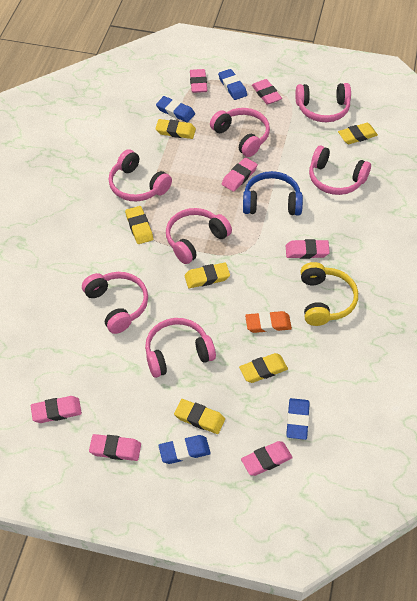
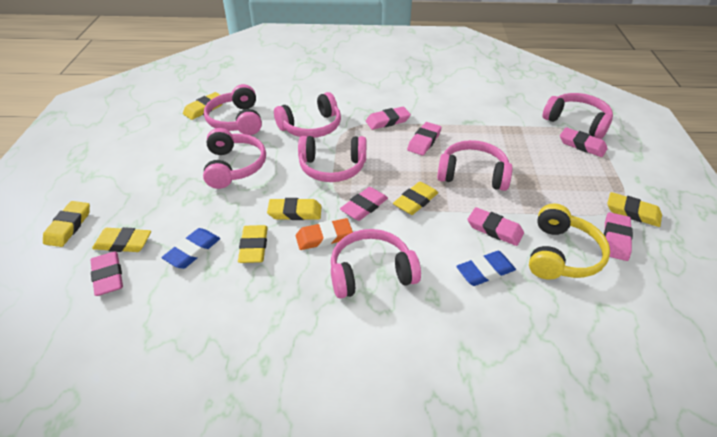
blue eraser: 4 -> 2
blue headphones: 1 -> 0
yellow eraser: 6 -> 7

